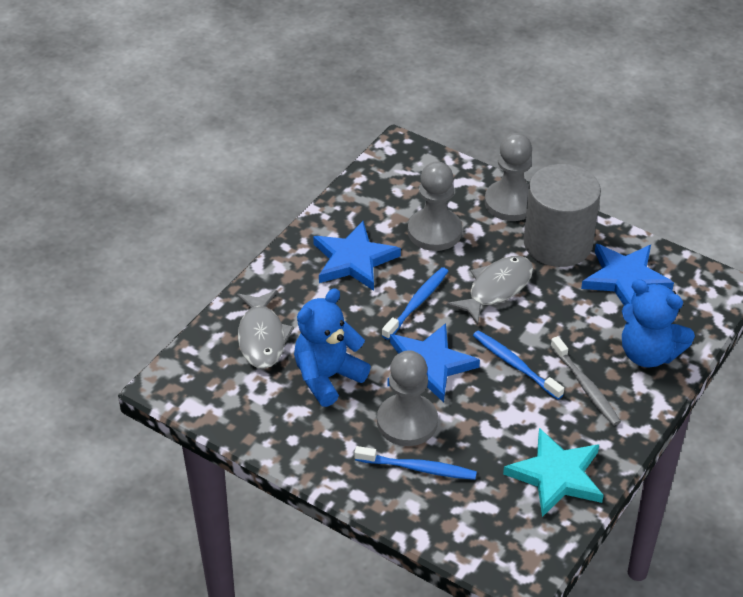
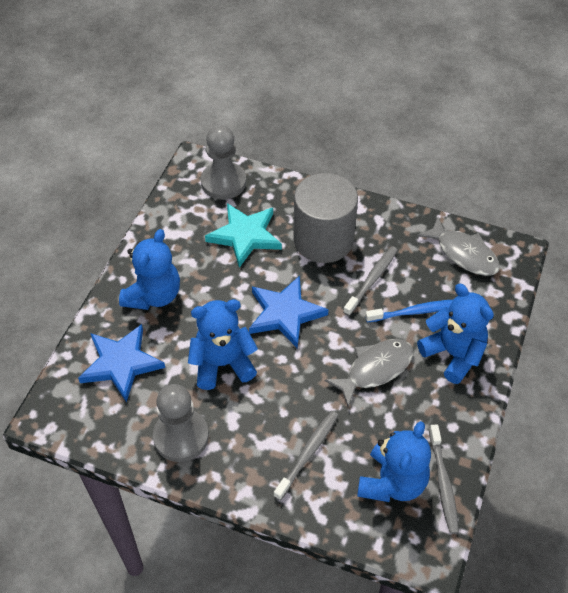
blue star: 3 -> 2
blue teddy bear: 2 -> 4
blue toothbrush: 3 -> 1
grey pawn: 3 -> 2
grey toothbrush: 1 -> 3

